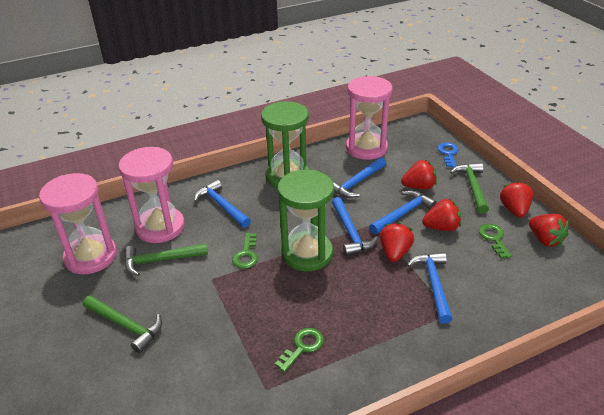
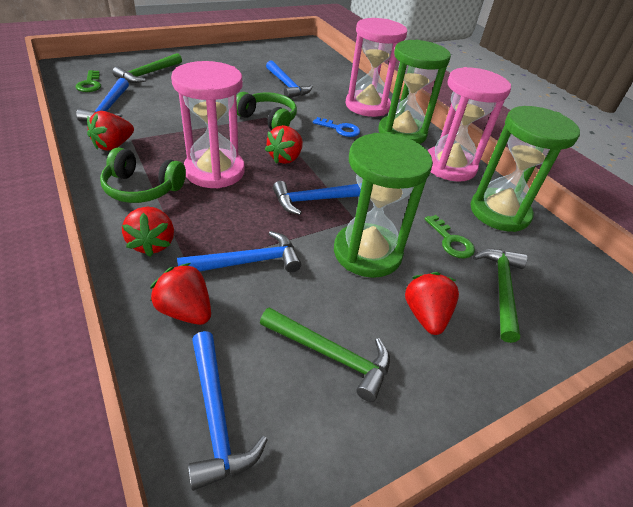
green headphones: 0 -> 2
green hourglass: 2 -> 3
green key: 3 -> 2

